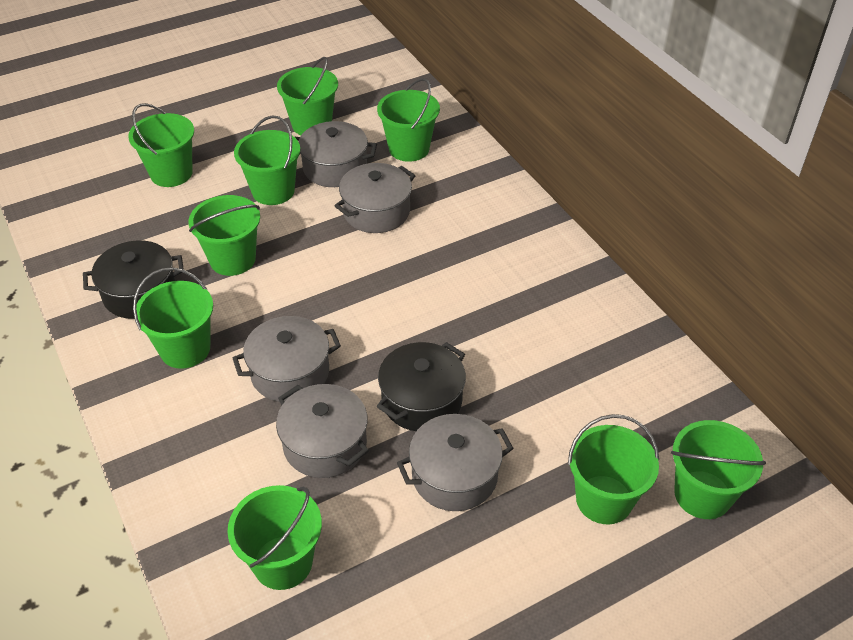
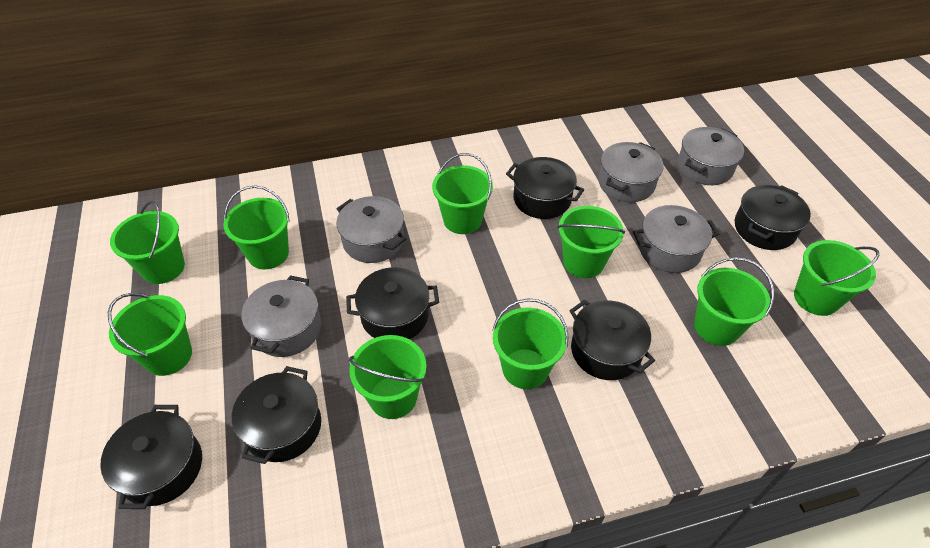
black pot: 2 -> 6

